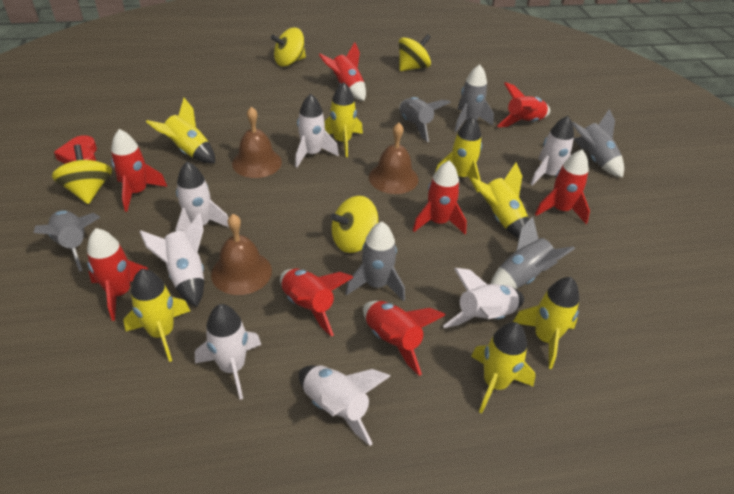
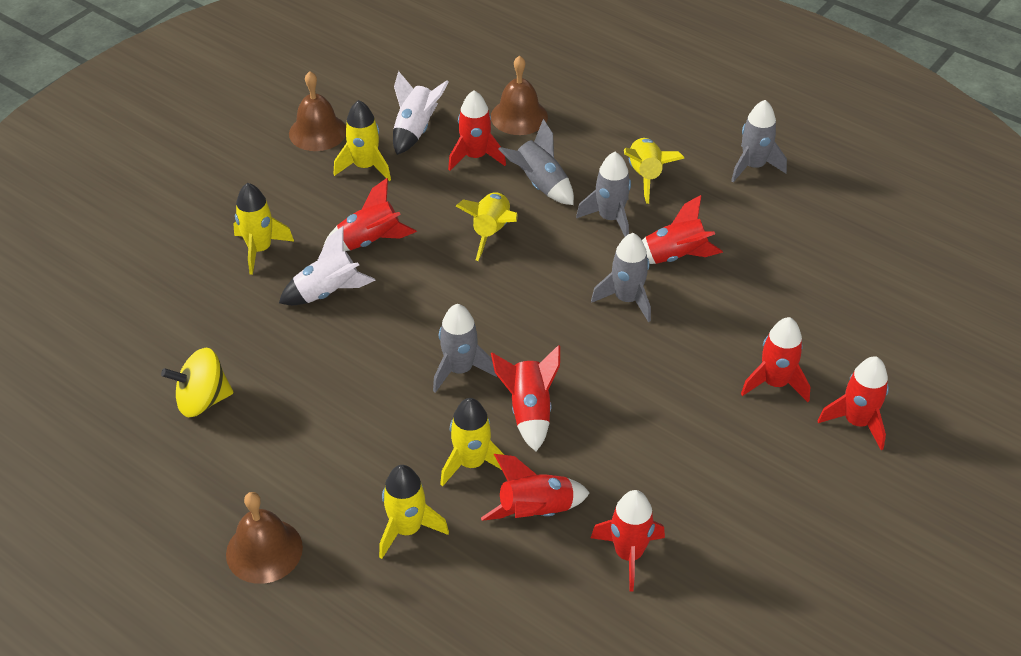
grey rocket: 6 -> 5
red heart: 1 -> 0
white rocket: 7 -> 2
yellow rocket: 7 -> 6
yellow spinning top: 4 -> 1

